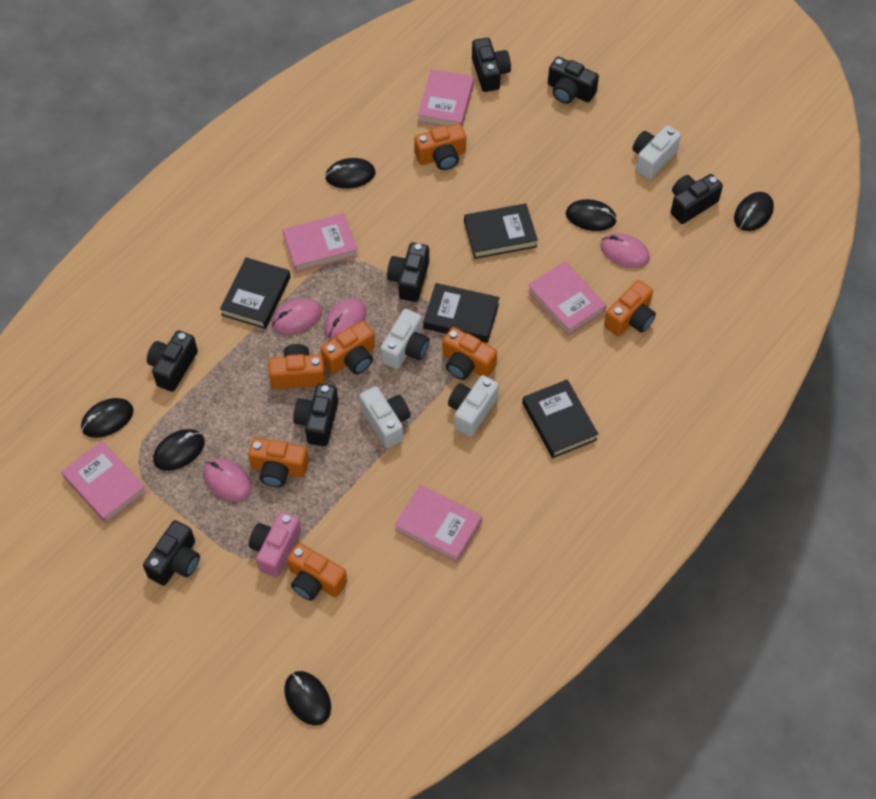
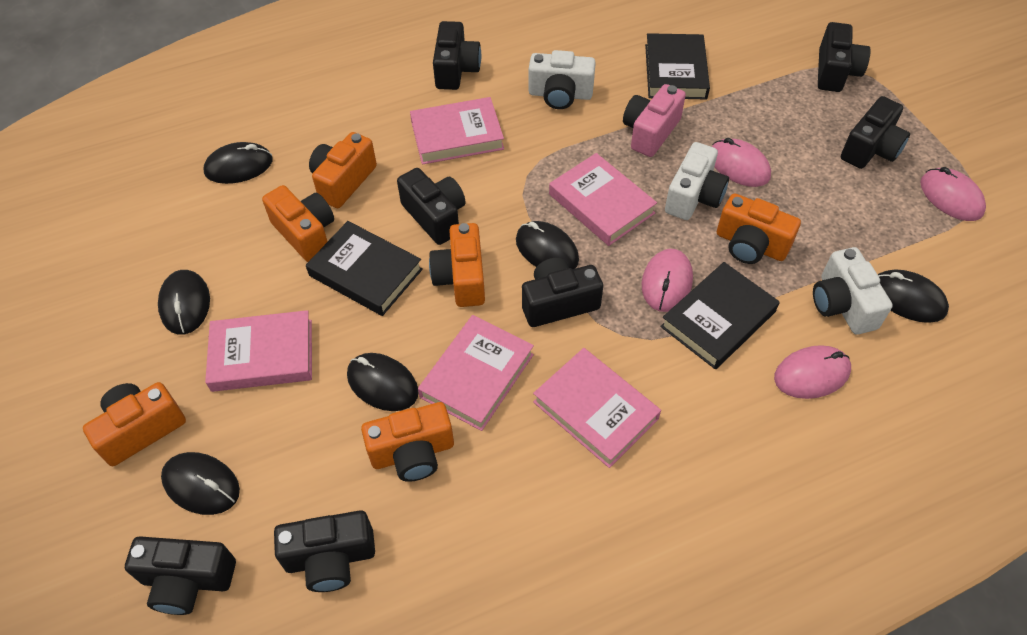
black book: 4 -> 3
orange camera: 7 -> 6
white camera: 4 -> 3

